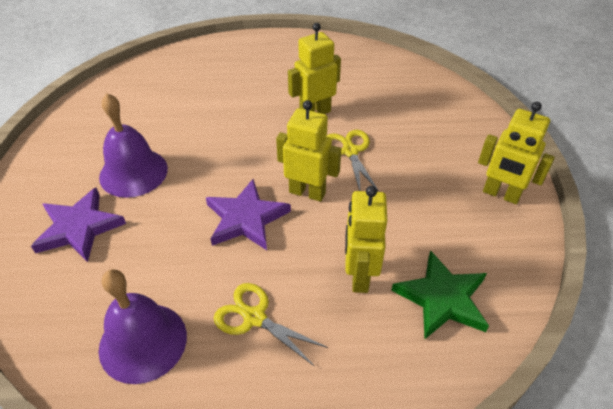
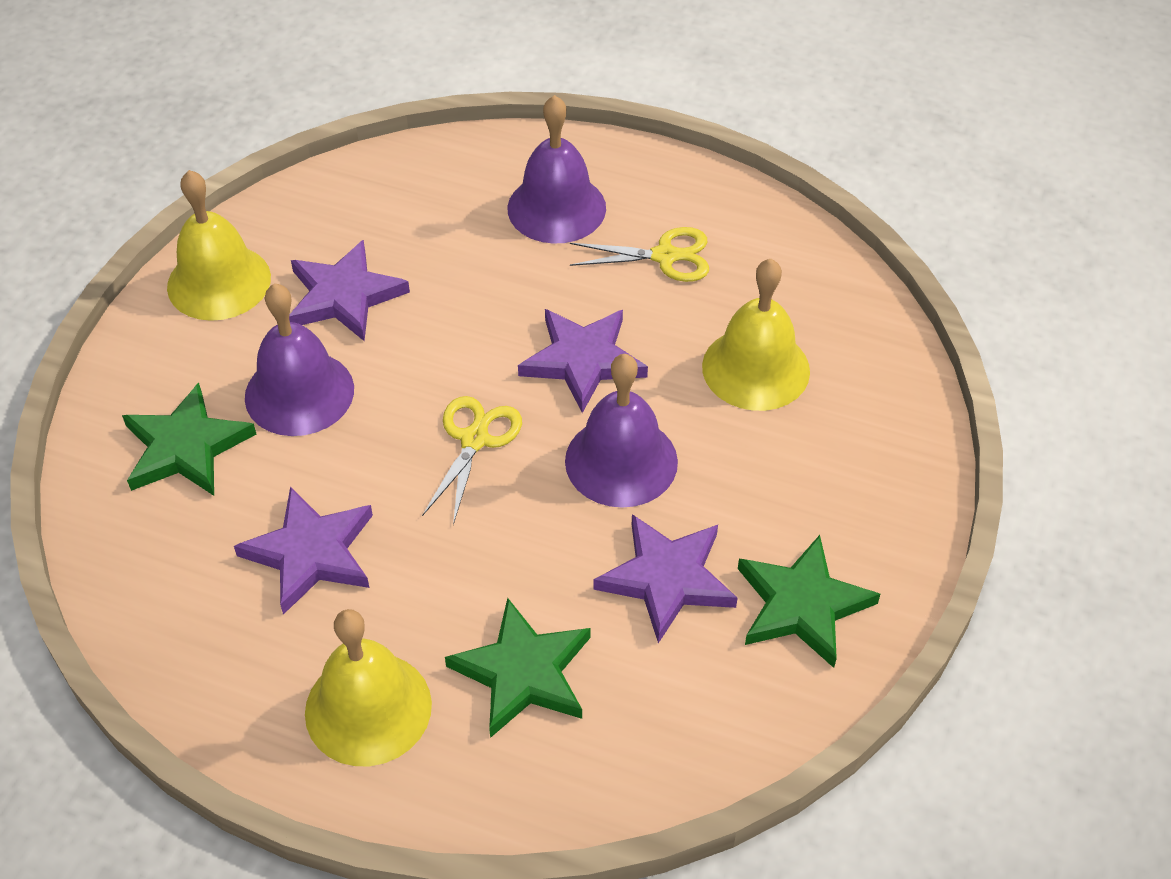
green star: 1 -> 3
purple bell: 2 -> 3
purple star: 2 -> 4
yellow bell: 0 -> 3
yellow robot: 4 -> 0

